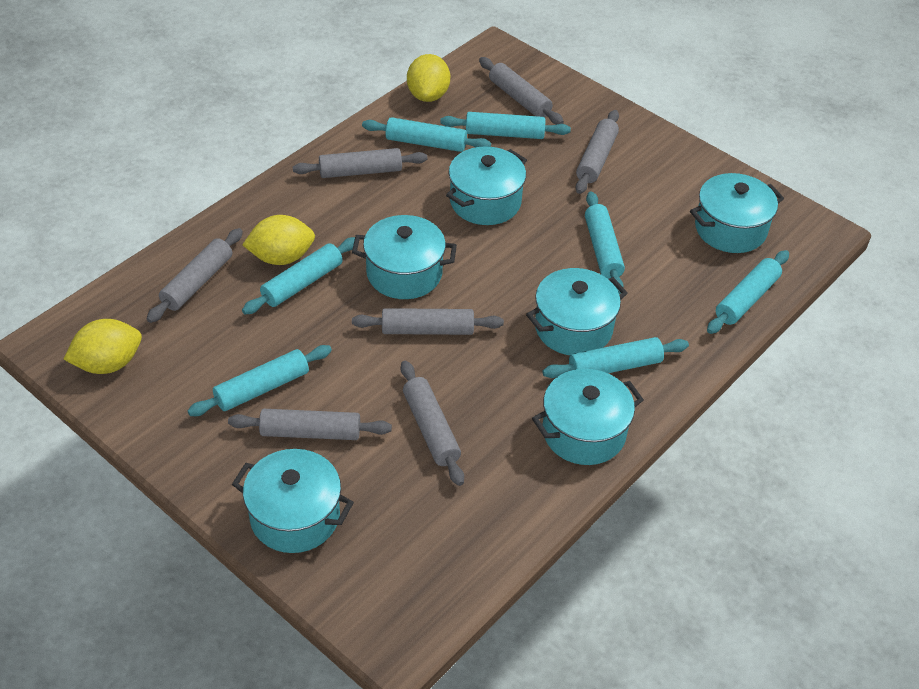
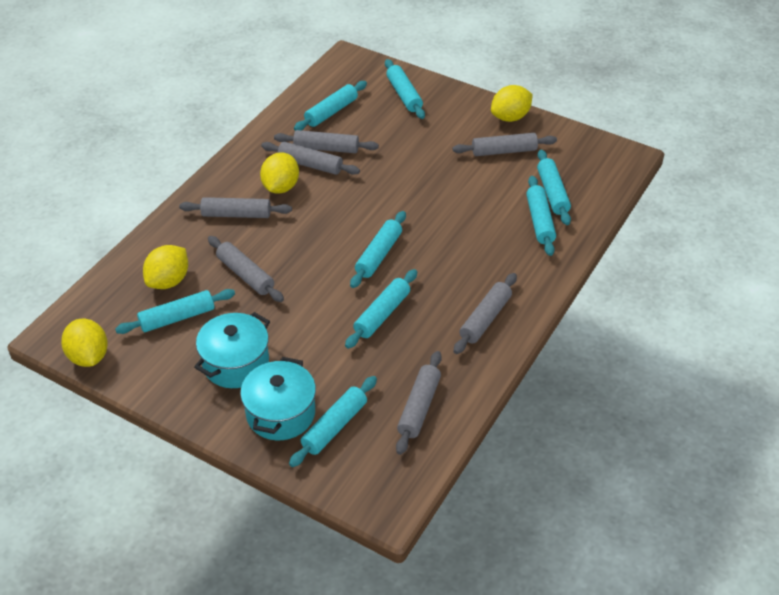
turquoise pot: 6 -> 2
turquoise rolling pin: 7 -> 8
yellow lemon: 3 -> 4

